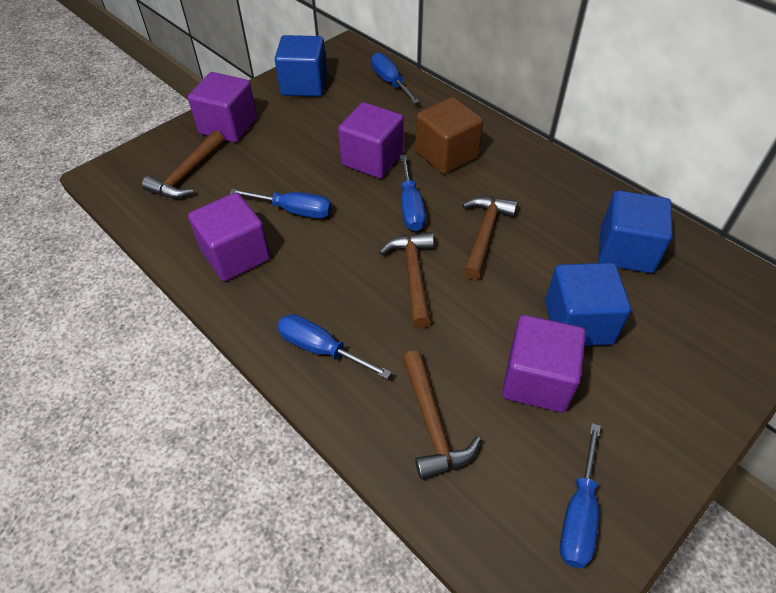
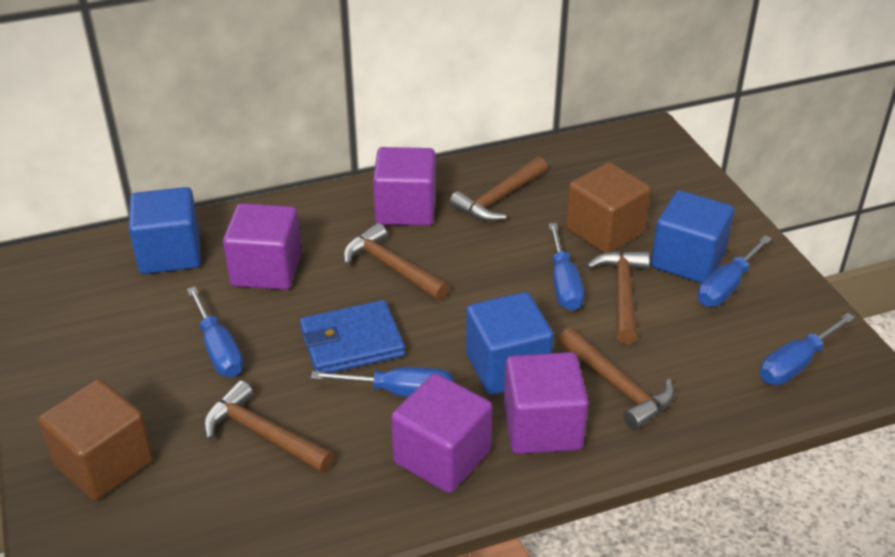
blue wallet: 0 -> 1
brown cube: 1 -> 2
brown hammer: 4 -> 5

